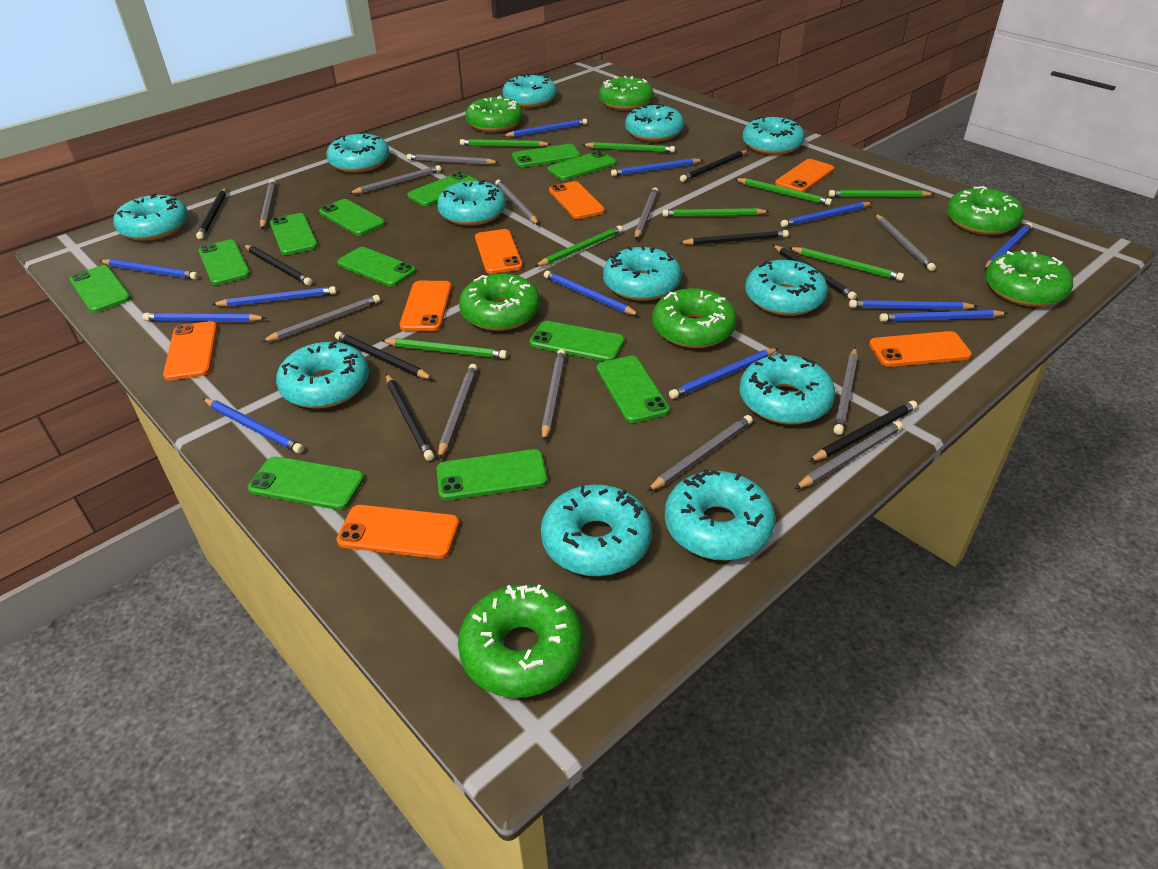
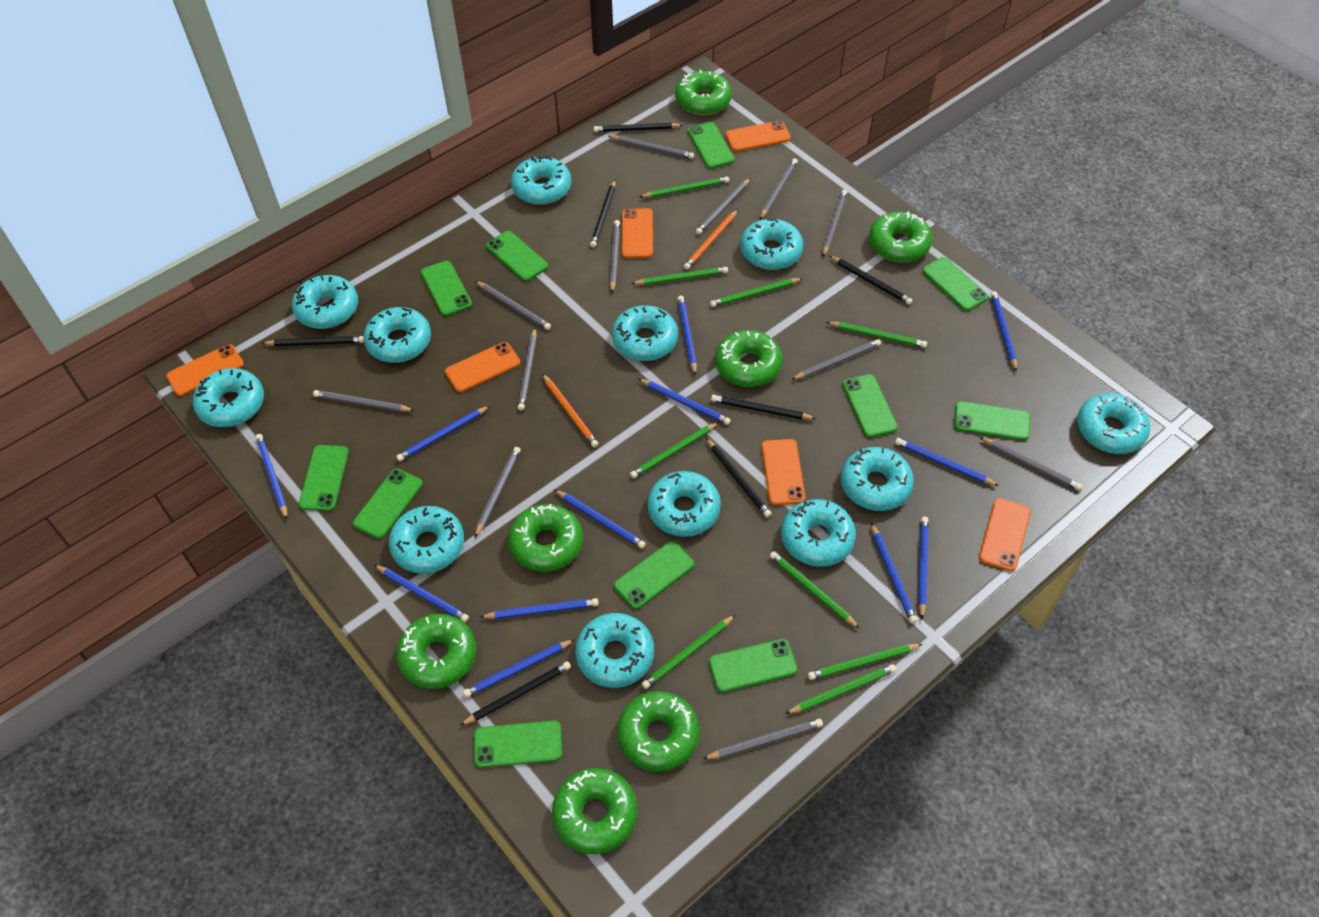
black pencil: 8 -> 7
green pencil: 8 -> 9
green phone: 12 -> 11
orange pencil: 0 -> 2
orange phone: 7 -> 6

